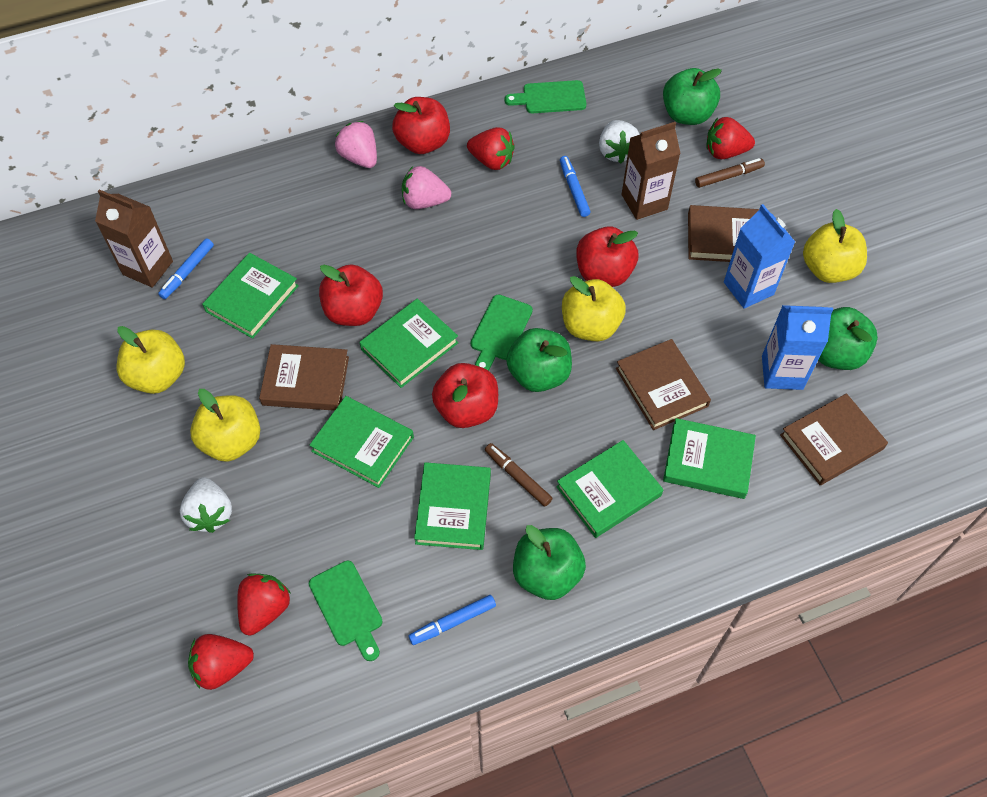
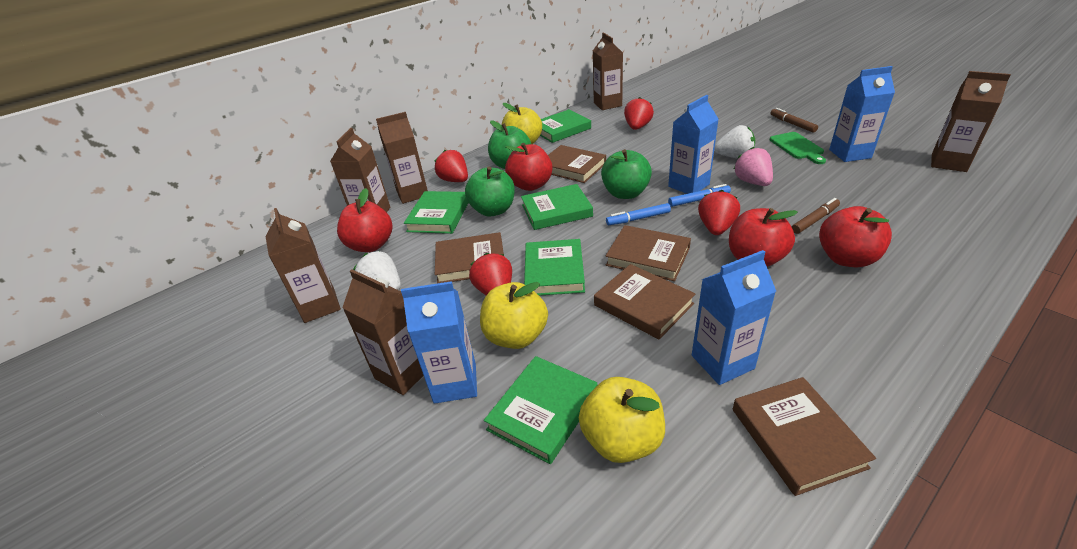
blue carton: 2 -> 4
blue marker: 3 -> 2
brown book: 4 -> 5
brown carton: 2 -> 6
green apple: 4 -> 3
green book: 6 -> 5
green cutting board: 3 -> 1
pink strawberry: 2 -> 1
yellow apple: 4 -> 3

